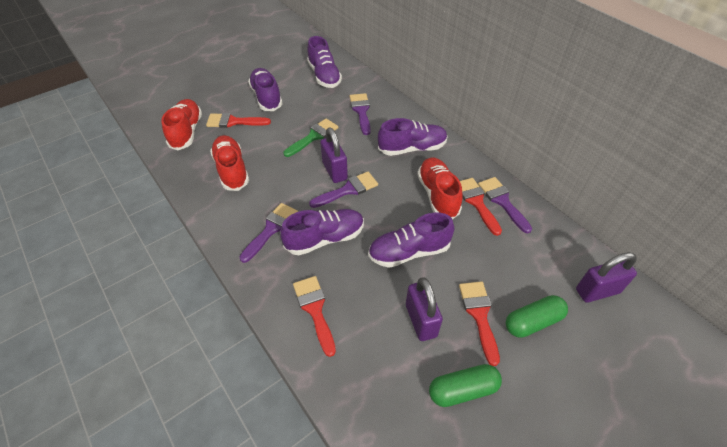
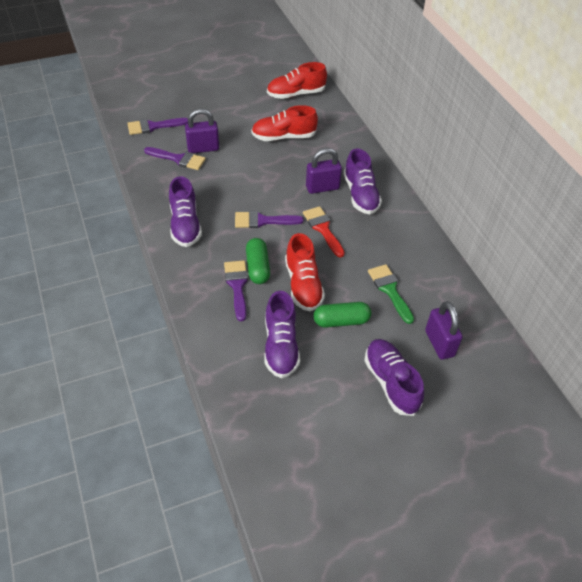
purple shoe: 5 -> 4
red brush: 4 -> 1

